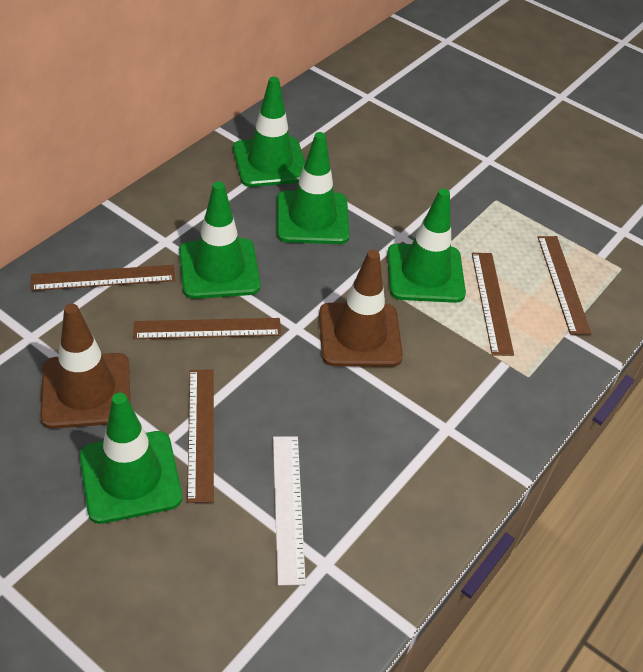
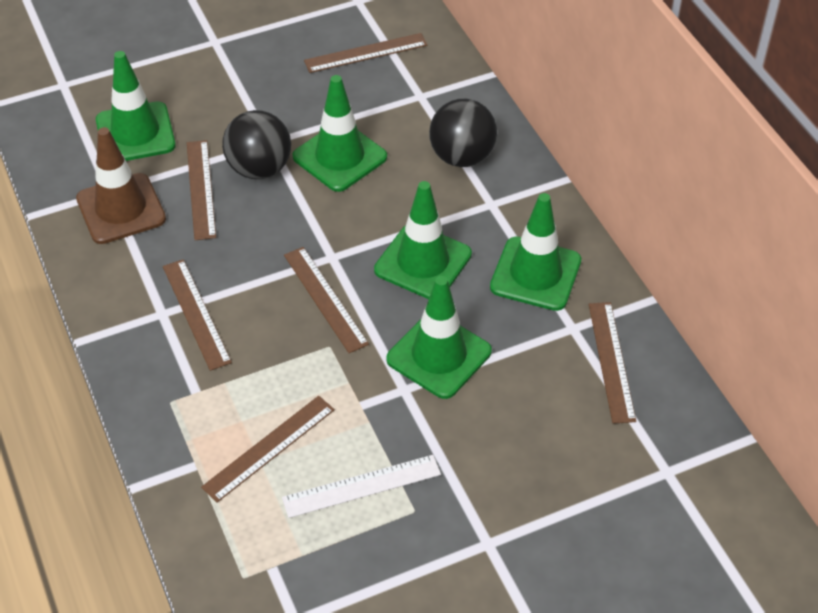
black ball: 0 -> 2
brown ruler: 5 -> 6
brown traffic cone: 2 -> 1

